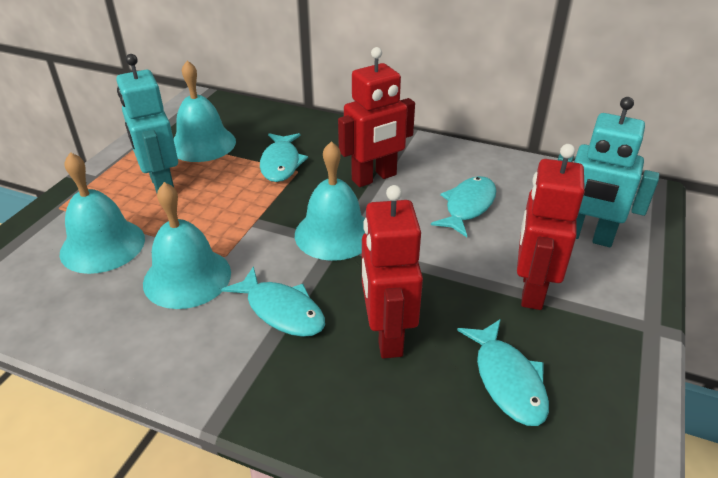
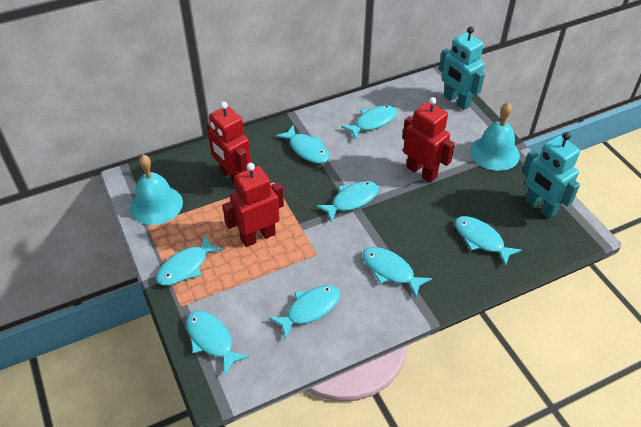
turquoise bell: 4 -> 2
turquoise fish: 4 -> 8

